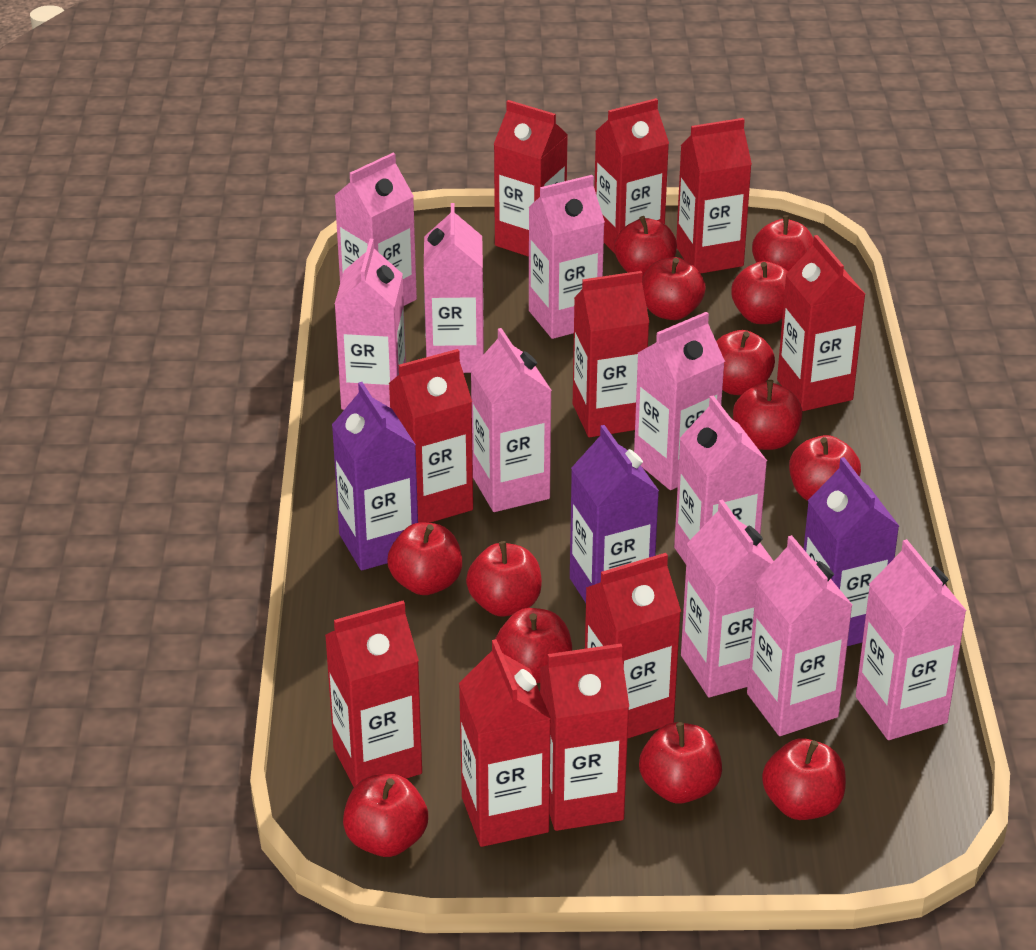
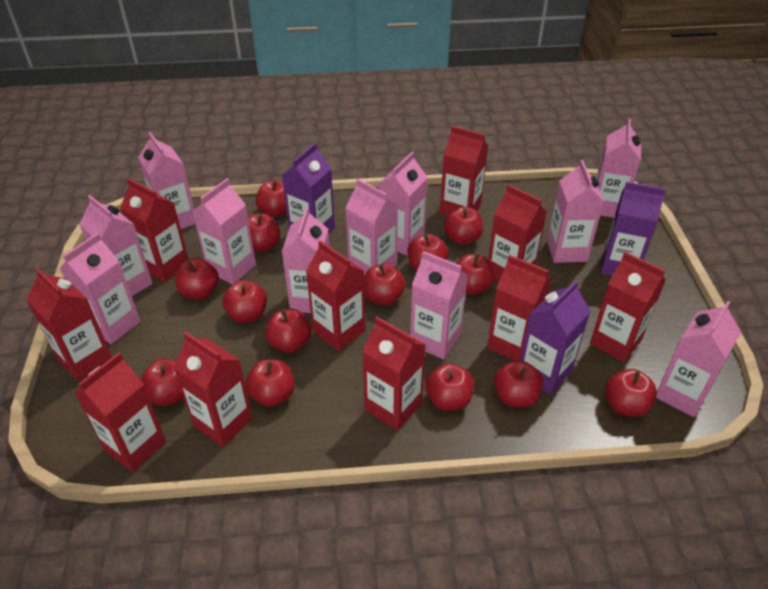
pink carton: 10 -> 11
red apple: 13 -> 14

